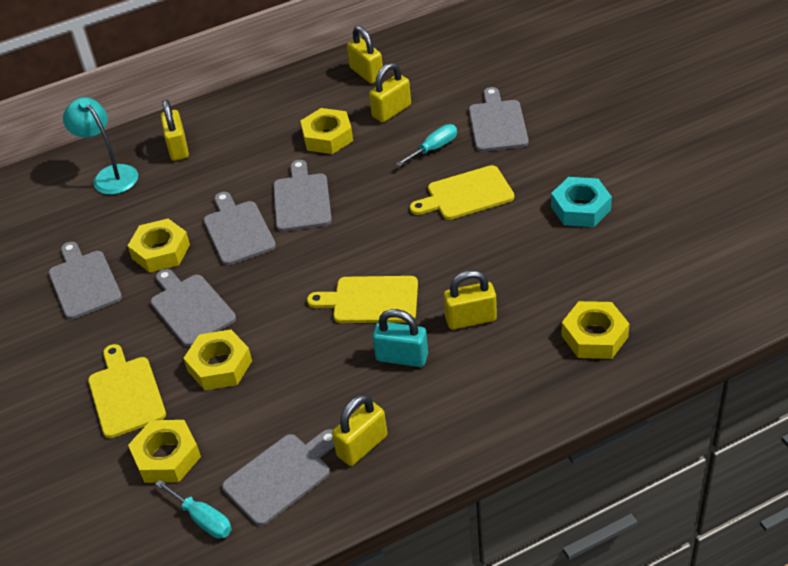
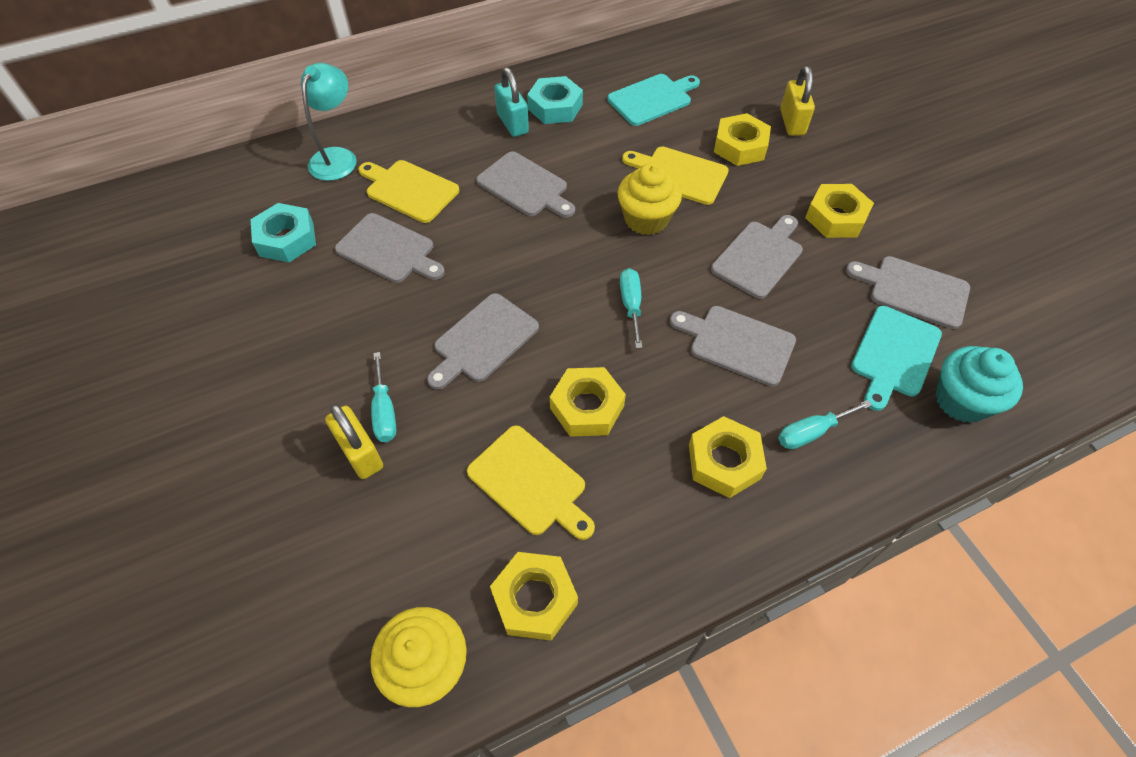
turquoise cupcake: 0 -> 1
turquoise cutting board: 0 -> 2
turquoise nut: 1 -> 2
turquoise screwdriver: 2 -> 3
yellow cupcake: 0 -> 2
yellow padlock: 5 -> 2

